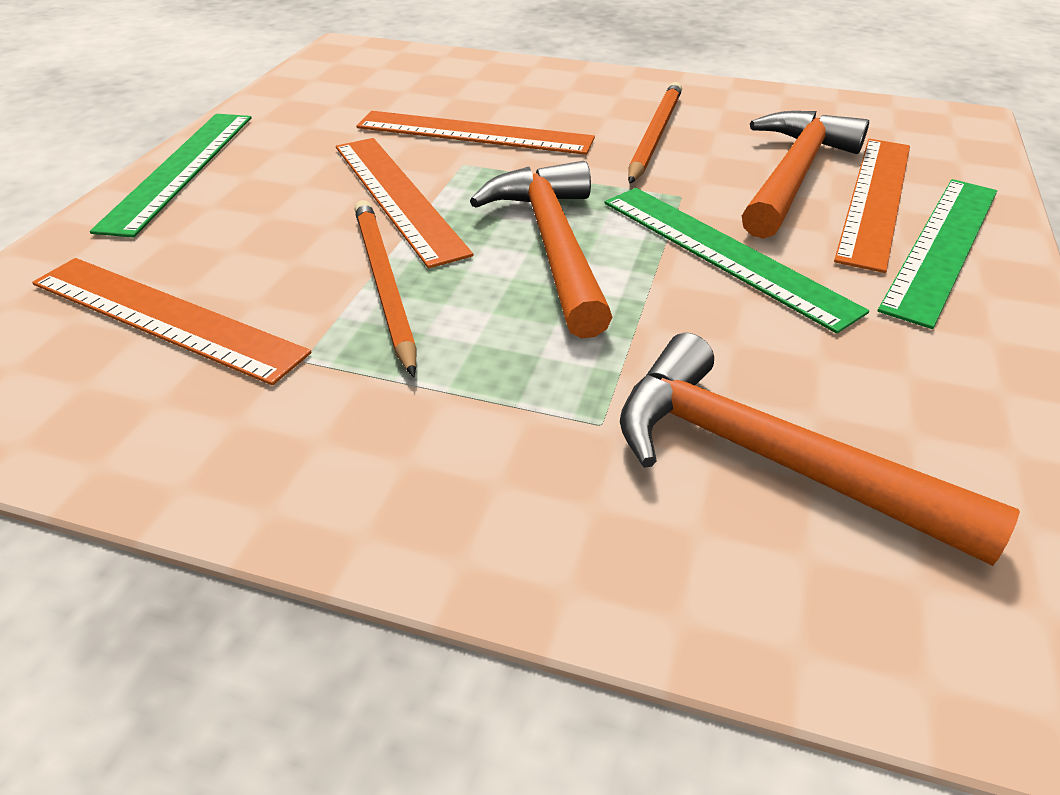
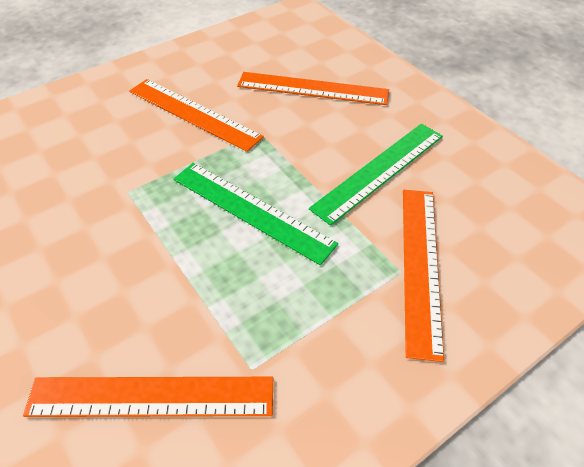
green ruler: 3 -> 2
orange hammer: 3 -> 0
orange pencil: 2 -> 0

